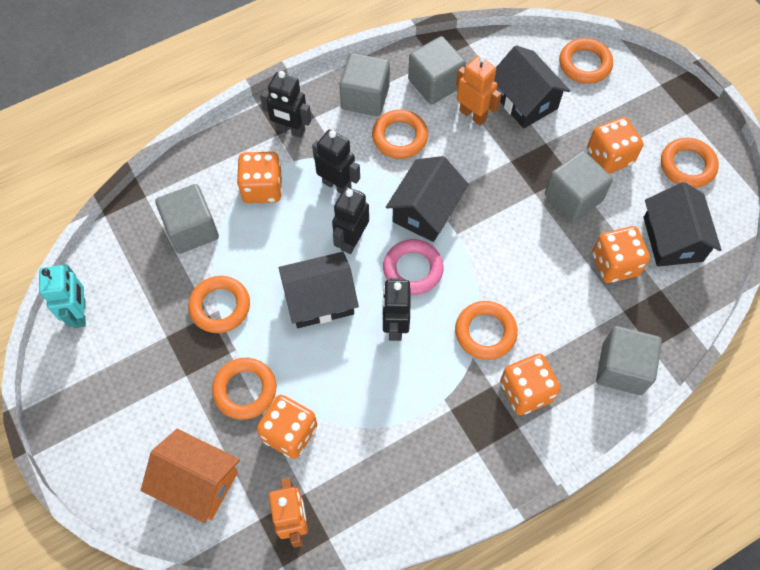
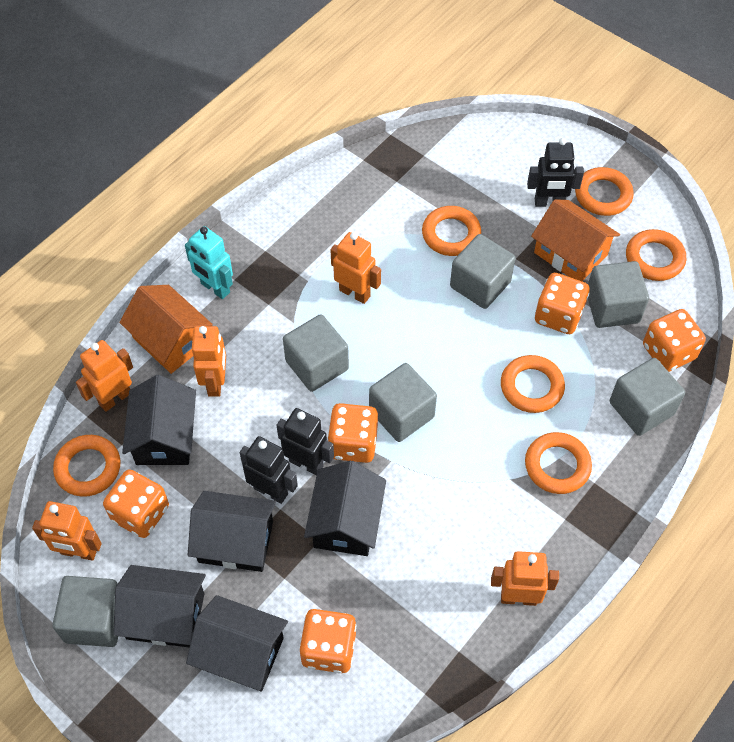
black house: 4 -> 5
black robot: 4 -> 3
grey cube: 5 -> 6
orange house: 1 -> 2
orange robot: 2 -> 5
pink ring: 1 -> 0

